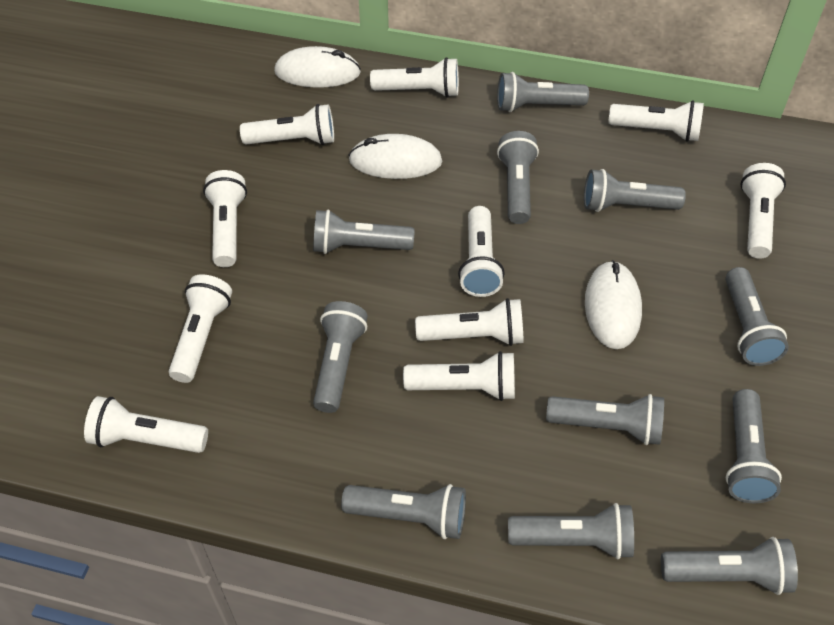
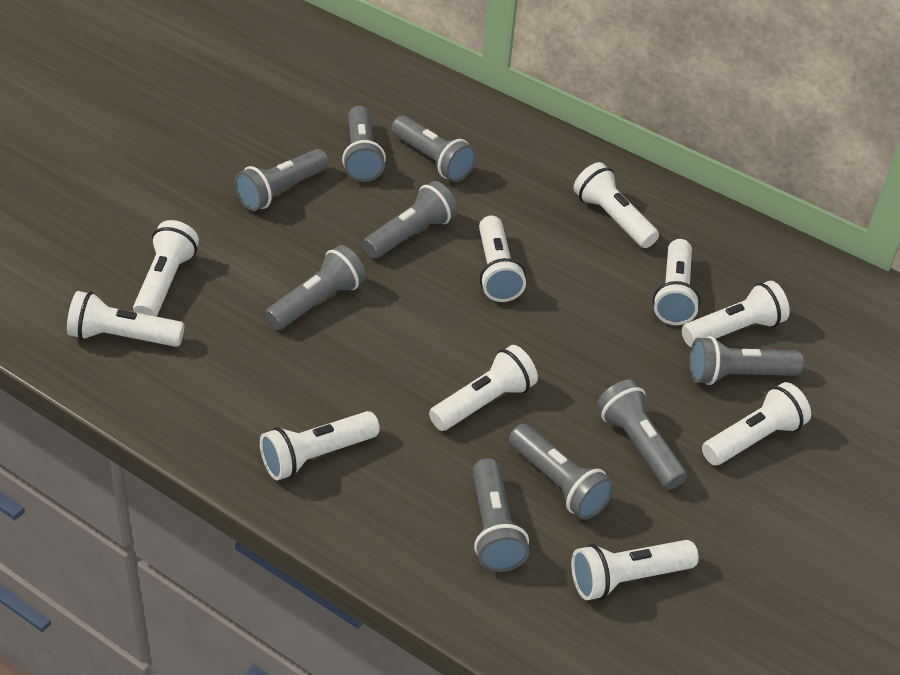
grey flashlight: 11 -> 9
white mouse: 3 -> 0

